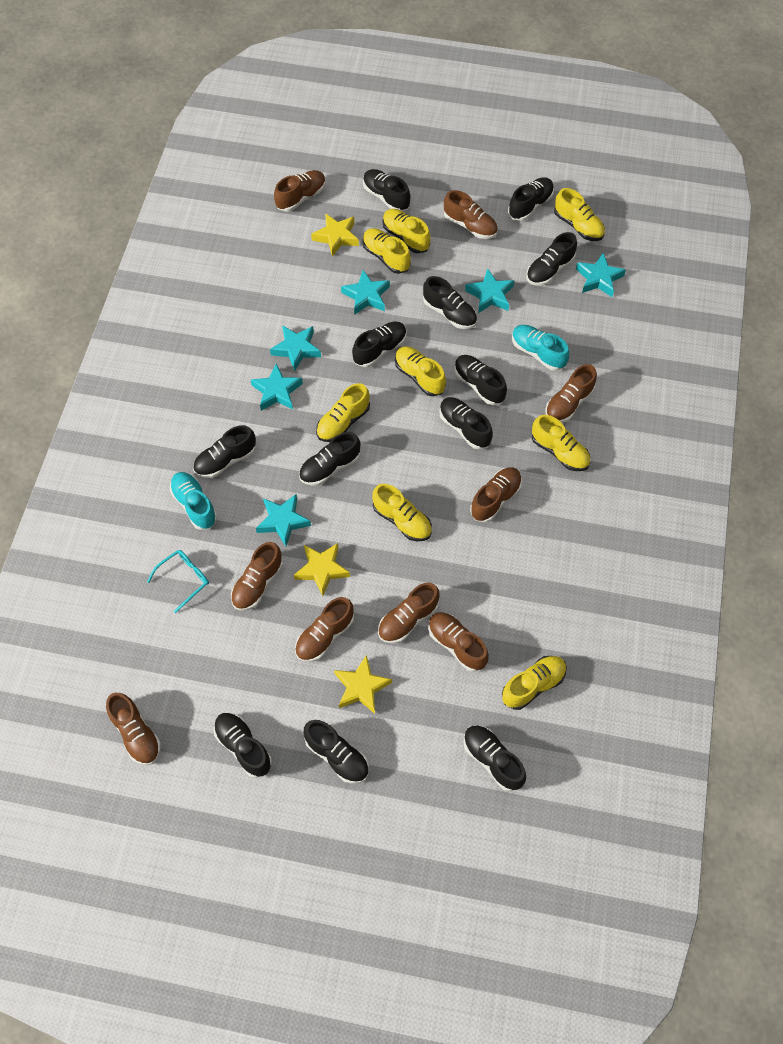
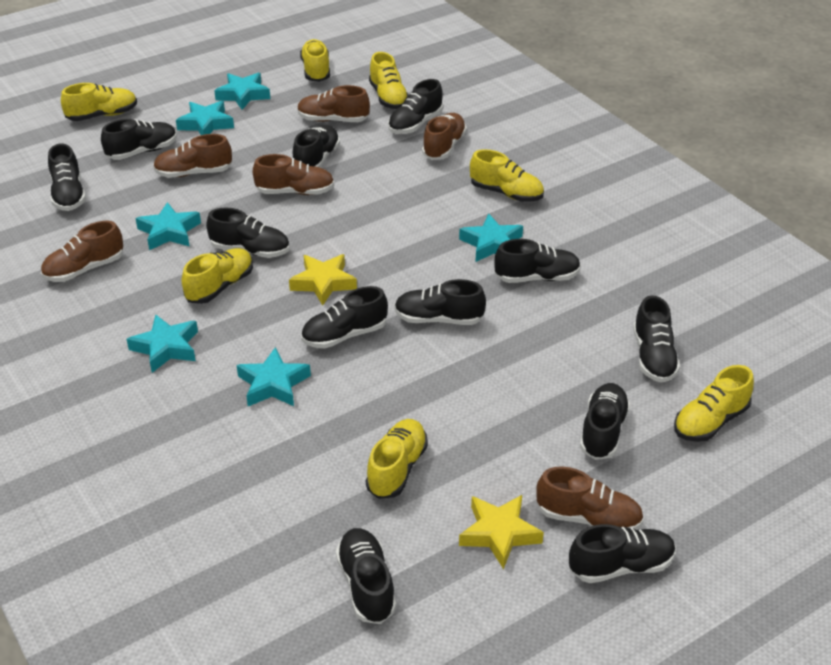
brown shoe: 9 -> 6
turquoise glasses: 1 -> 0
turquoise shoe: 2 -> 0
yellow shoe: 8 -> 7
yellow star: 3 -> 2

